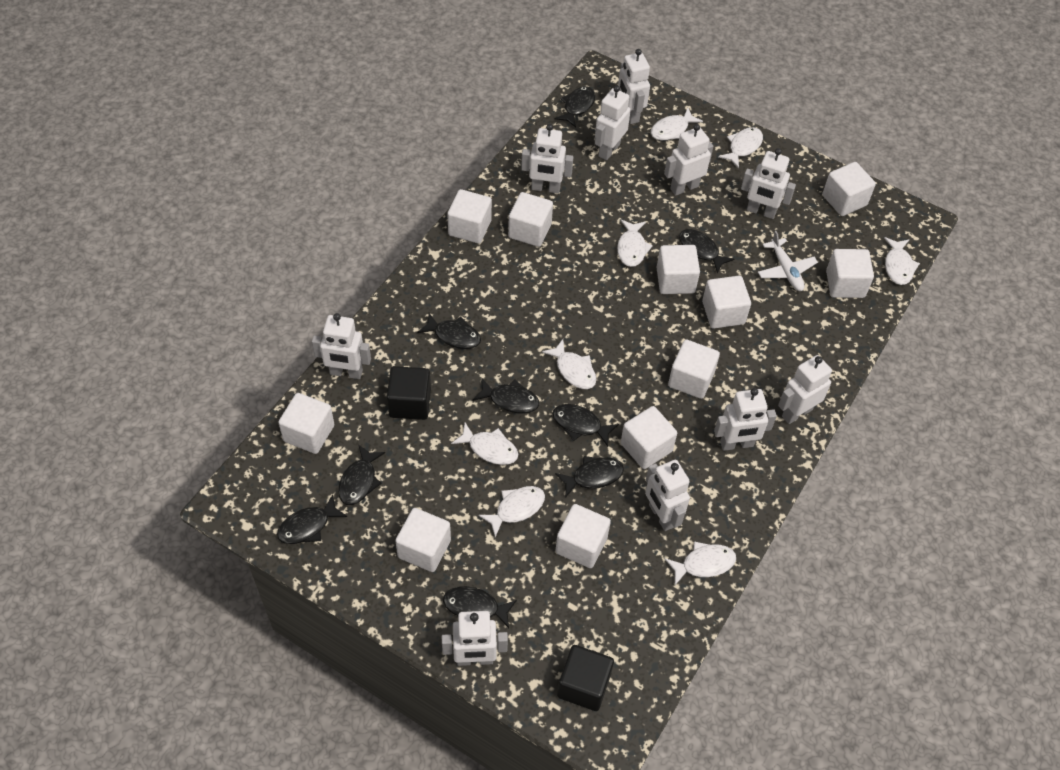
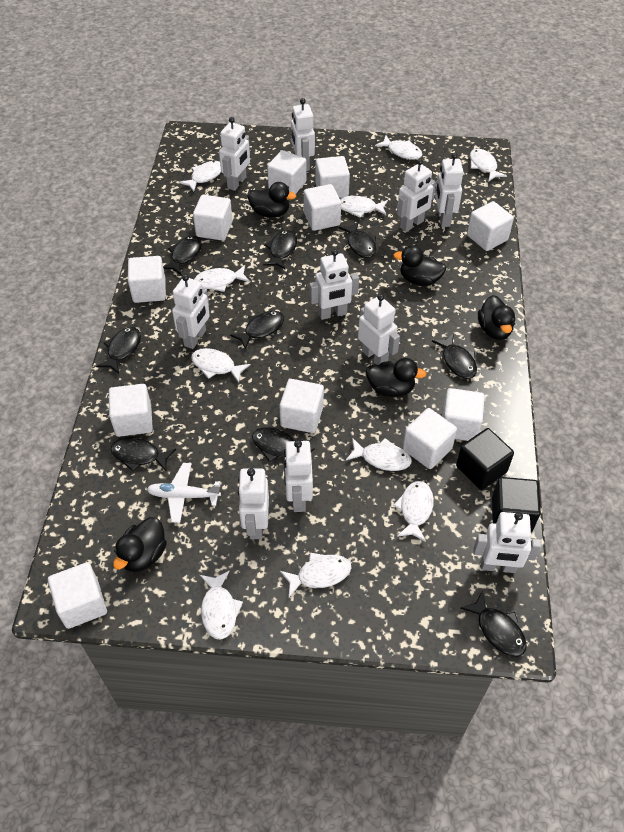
black duck: 0 -> 5
white fish: 8 -> 10

